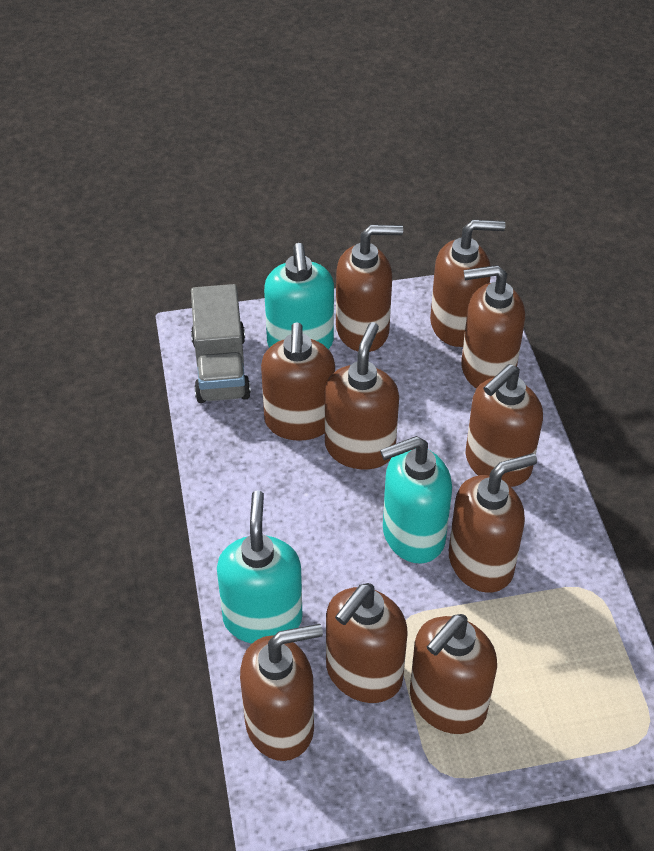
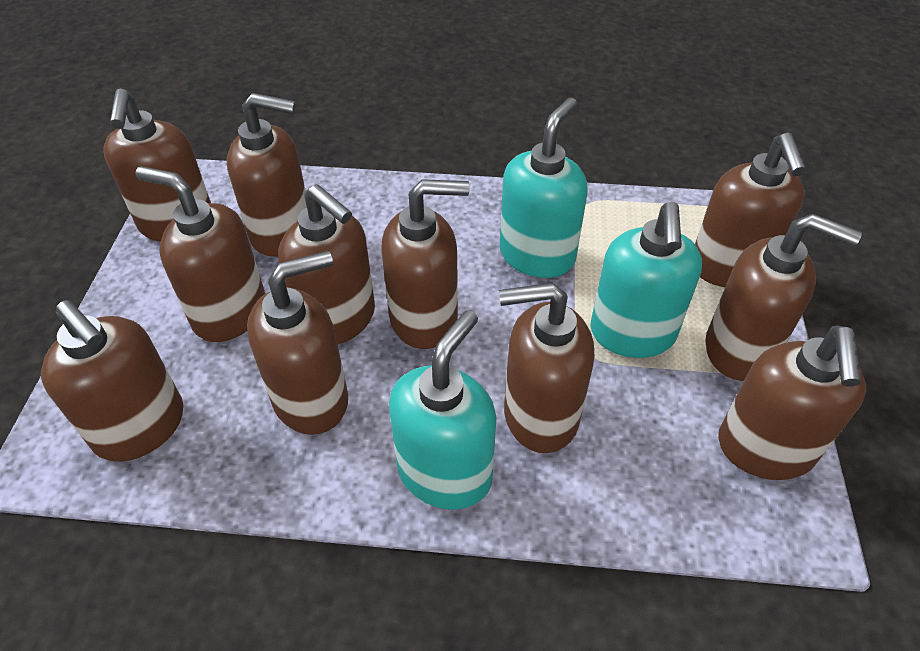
brown soap dispenser: 10 -> 11
grey truck: 1 -> 0

